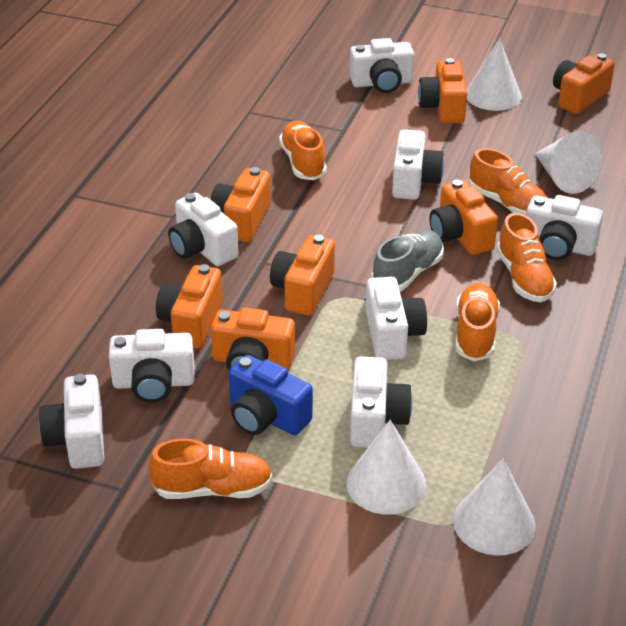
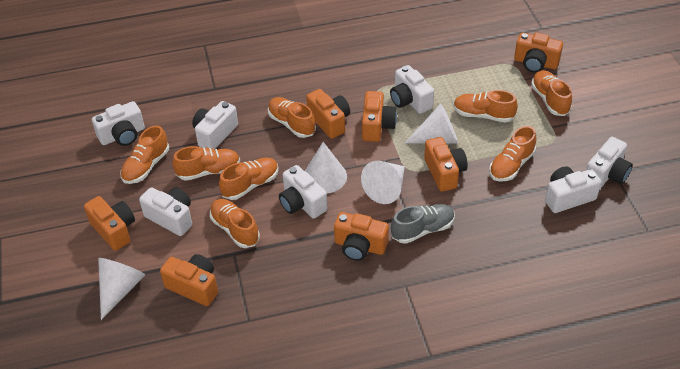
blue camera: 1 -> 0
orange shoe: 5 -> 8
white camera: 8 -> 7

